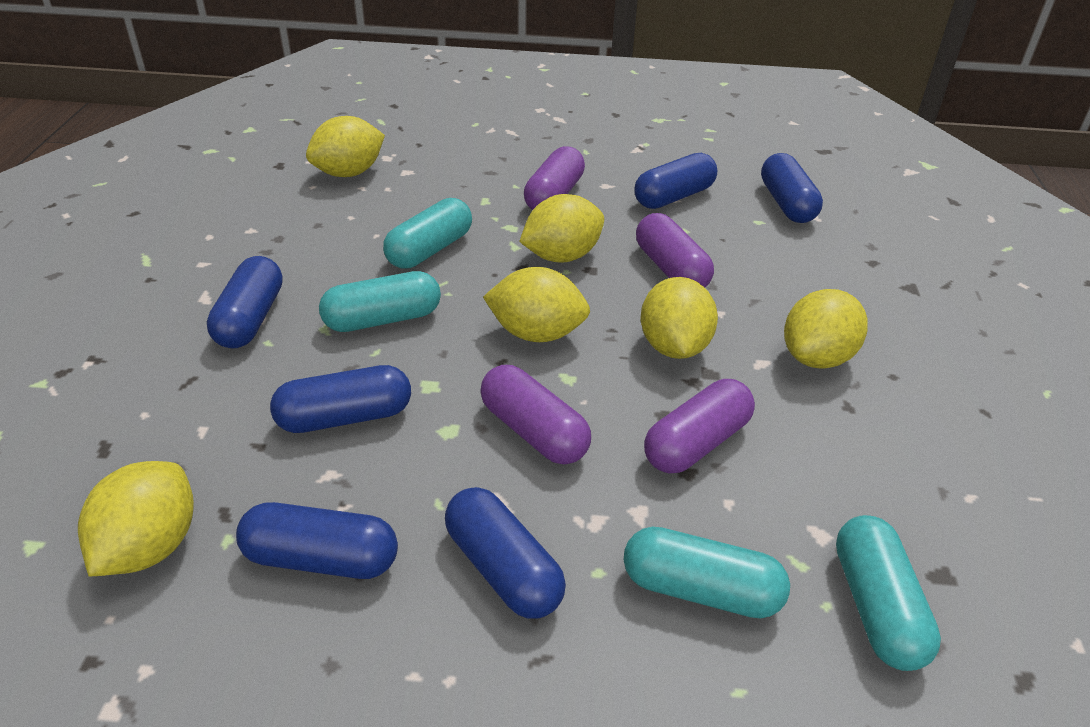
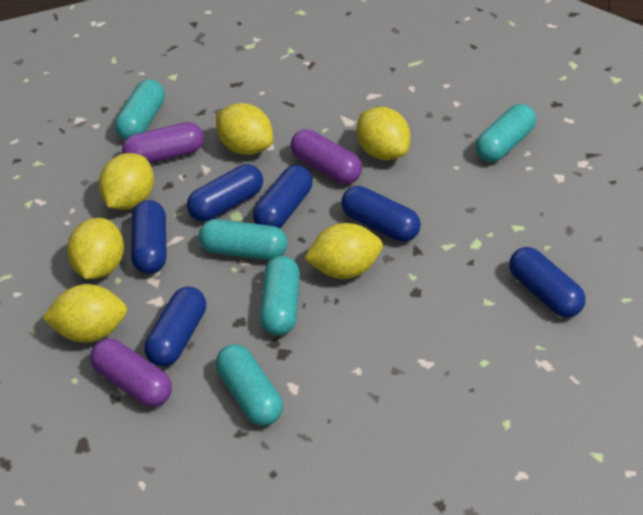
purple capsule: 4 -> 3
turquoise capsule: 4 -> 5

